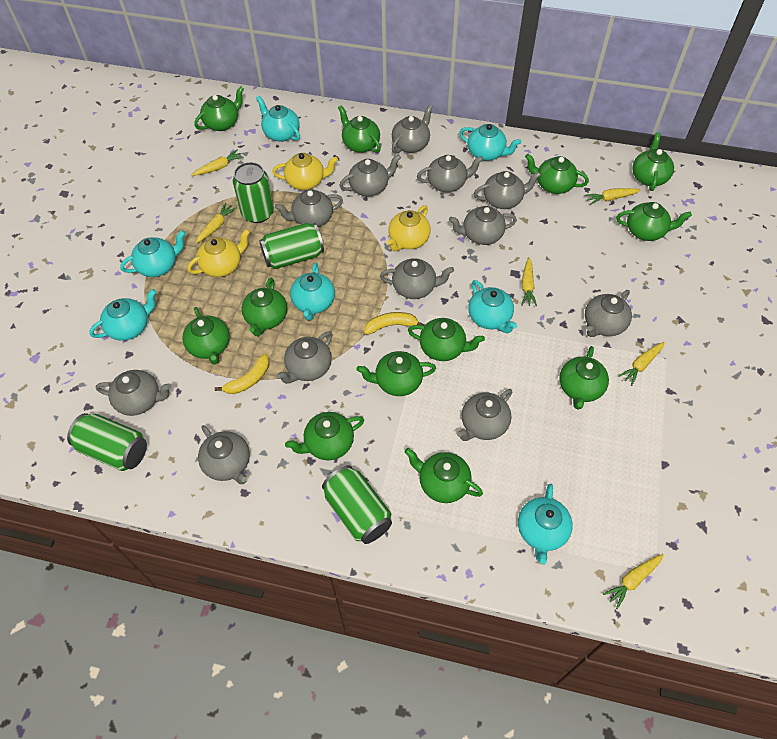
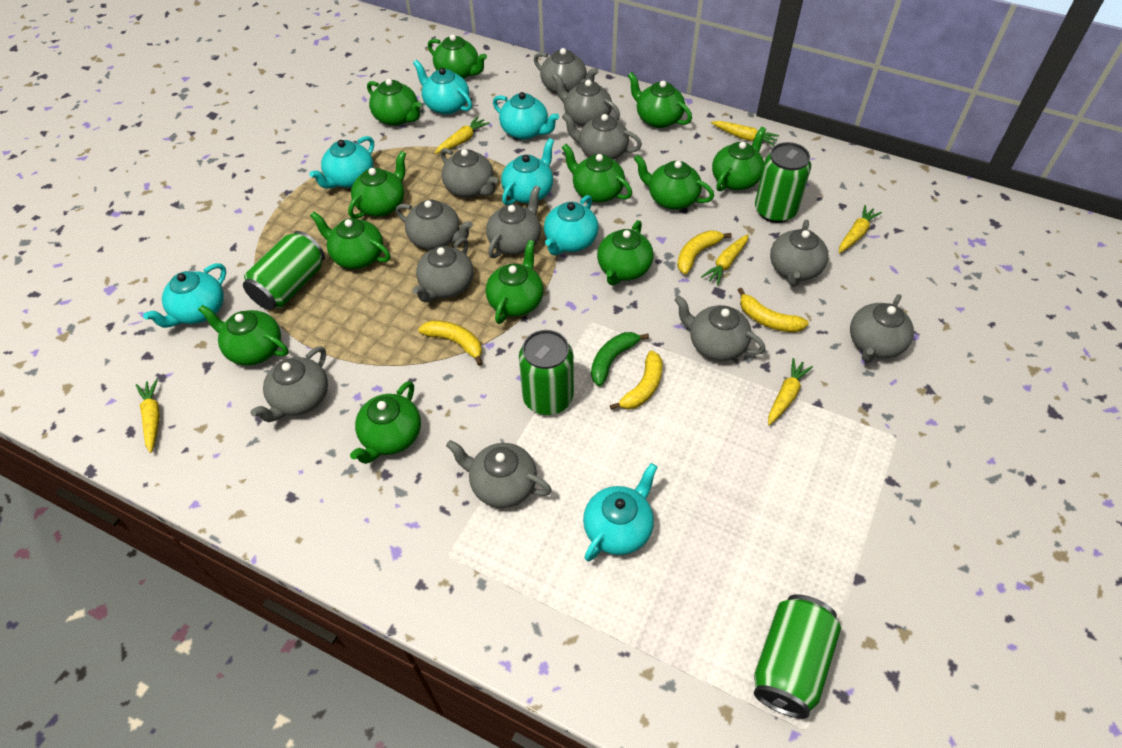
green banana: 0 -> 1
yellow banana: 2 -> 4
yellow teapot: 3 -> 0

